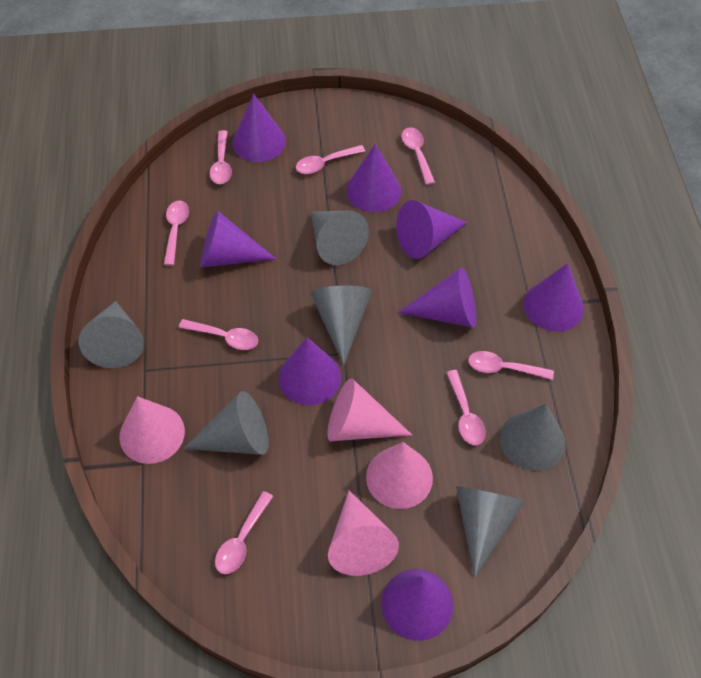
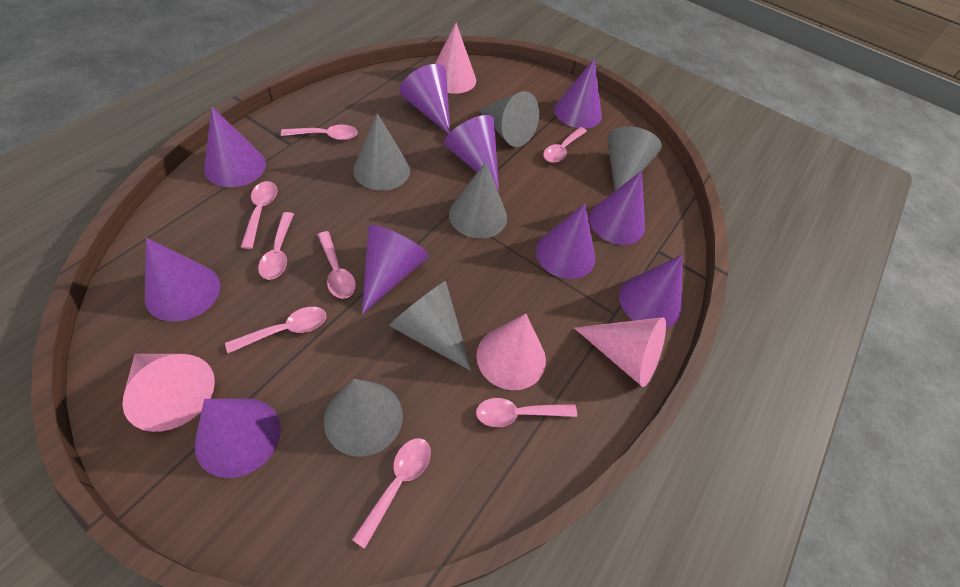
purple cone: 8 -> 10

